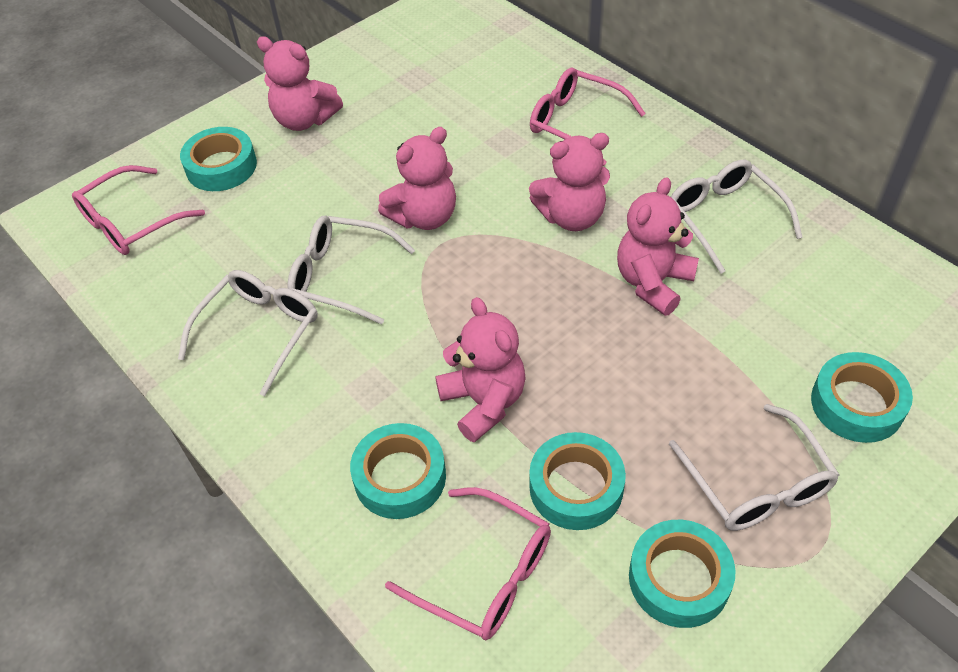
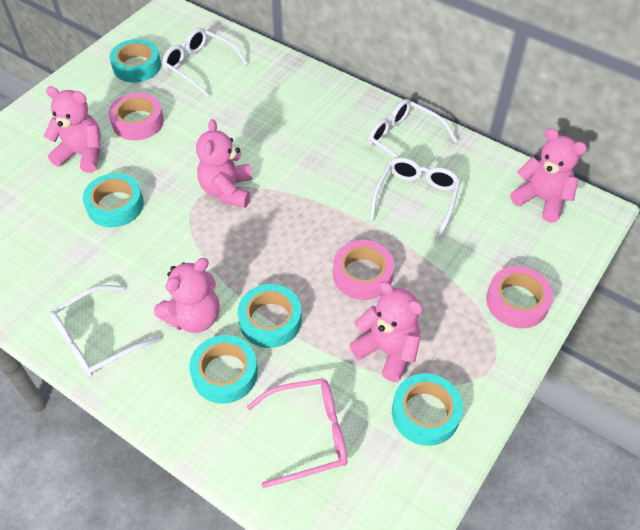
pink glasses: 3 -> 1
pink tape: 0 -> 3

